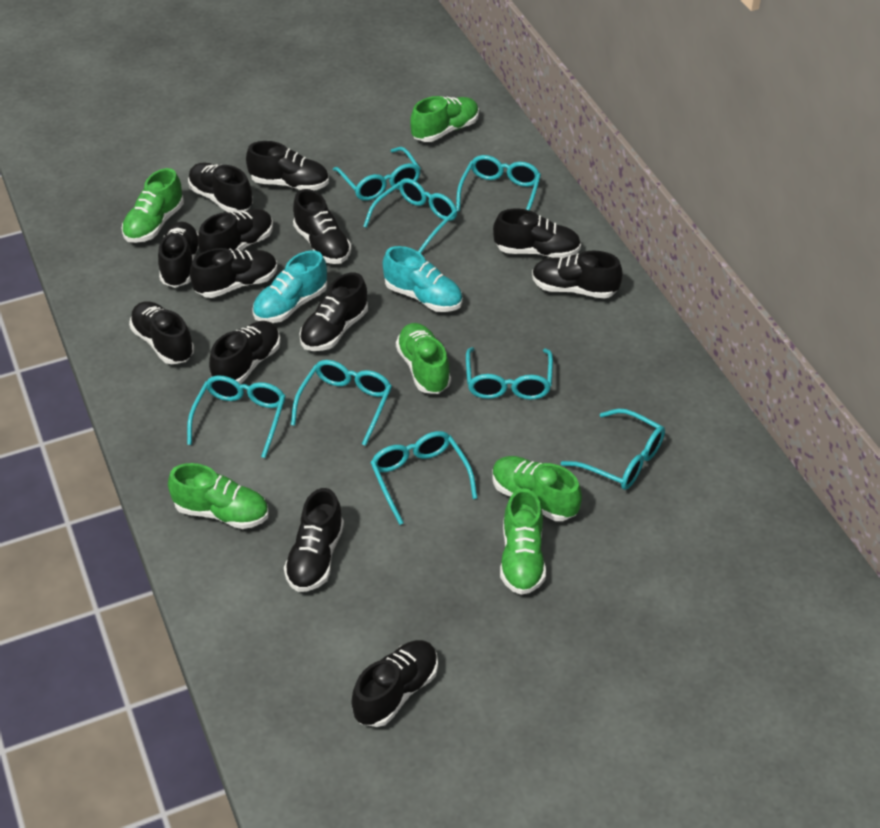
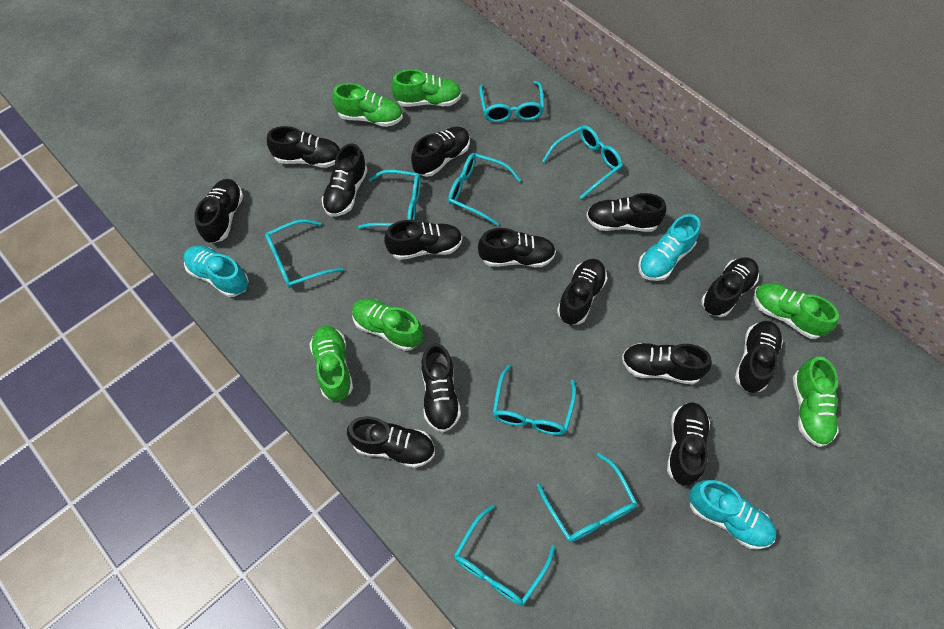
black shoe: 13 -> 14
turquoise shoe: 2 -> 3

